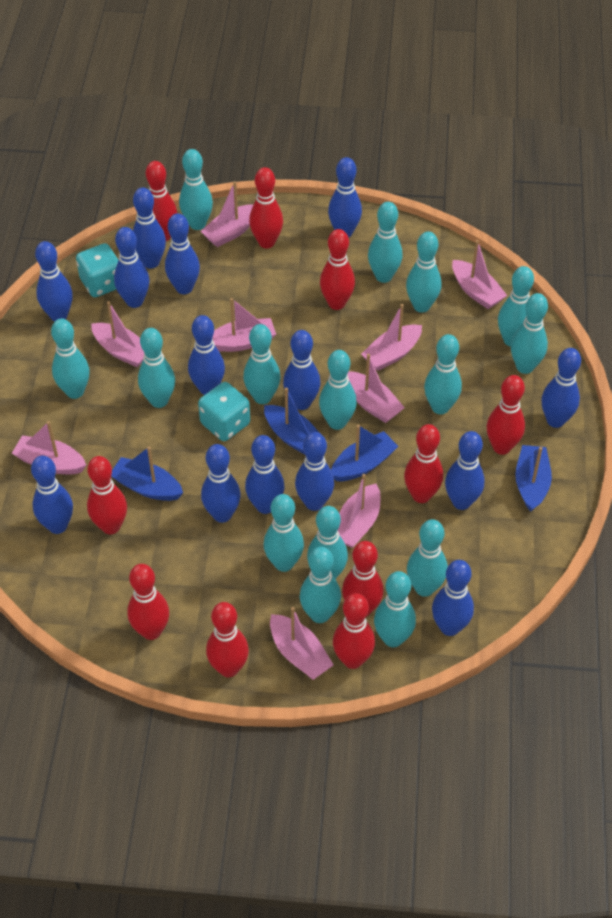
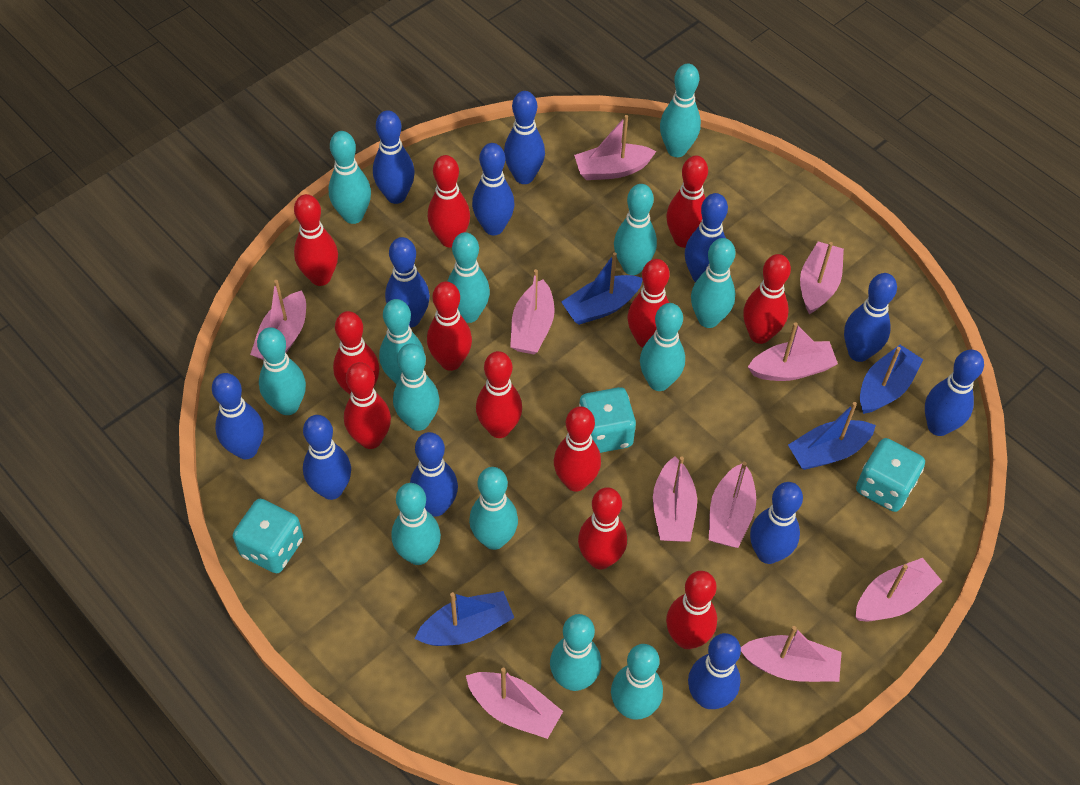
blue bowling pin: 14 -> 12
pink boat: 9 -> 10
red bowling pin: 10 -> 12
turquoise bowling pin: 15 -> 13
turquoise dice: 2 -> 3

